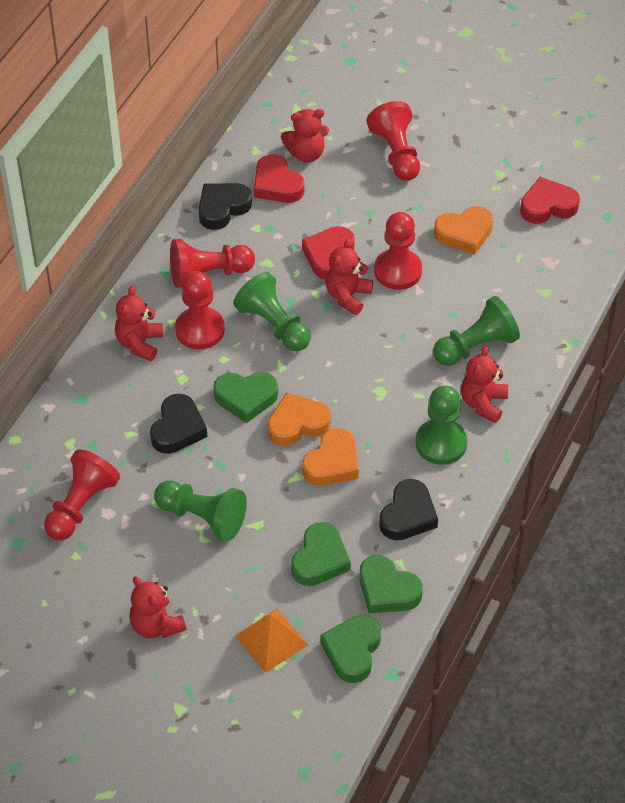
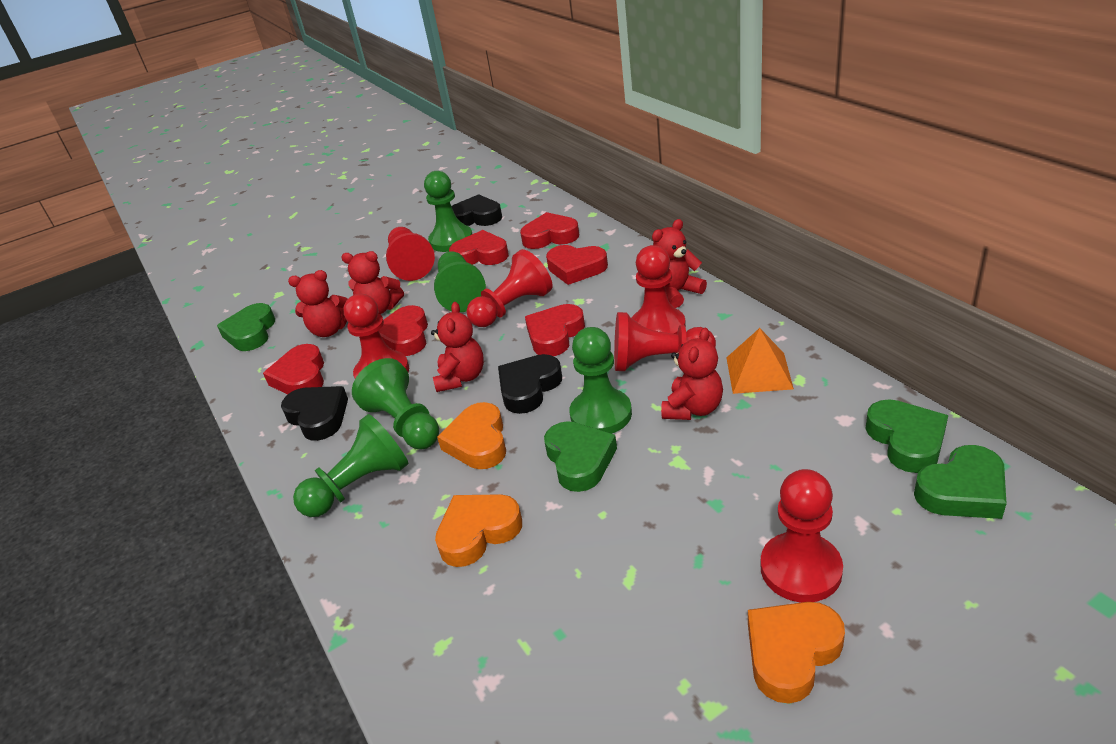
green pawn: 4 -> 5
red heart: 3 -> 6
red pawn: 5 -> 6

